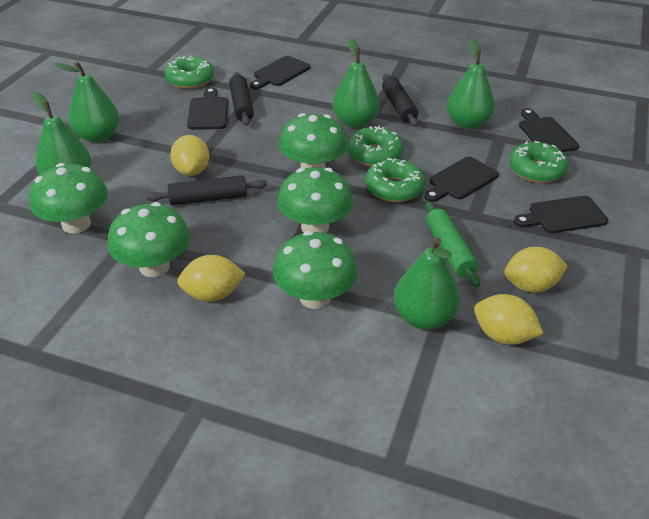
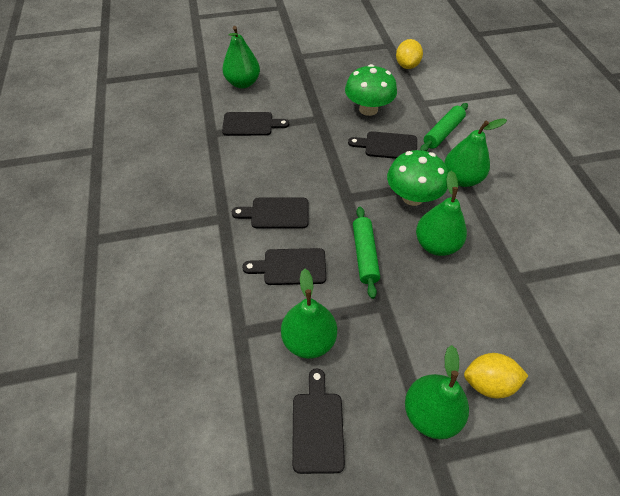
black rolling pin: 3 -> 0
green donut: 4 -> 0
green mushroom: 5 -> 2
green rolling pin: 1 -> 2
yellow lemon: 4 -> 2

